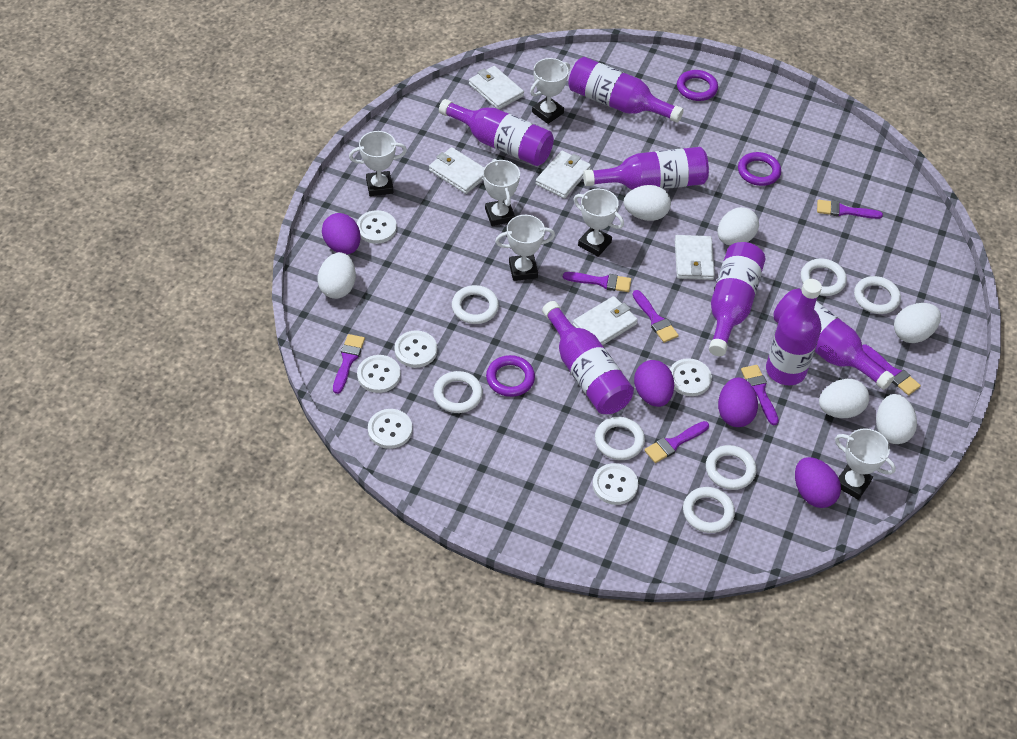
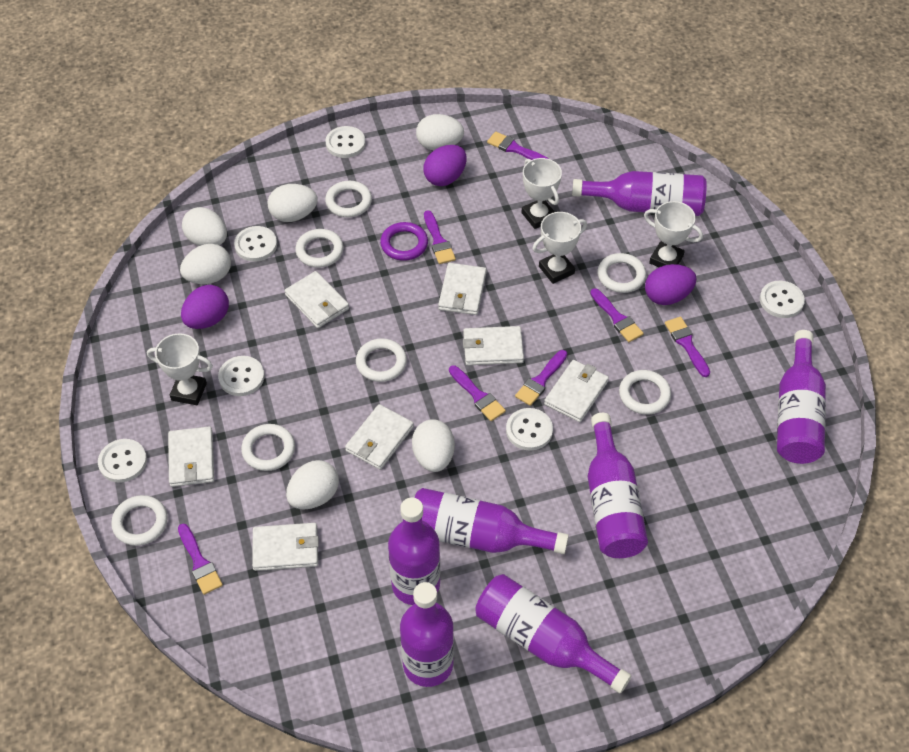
purple egg: 4 -> 3
purple ring: 3 -> 1
white trophy: 6 -> 4
white wallet: 5 -> 7

